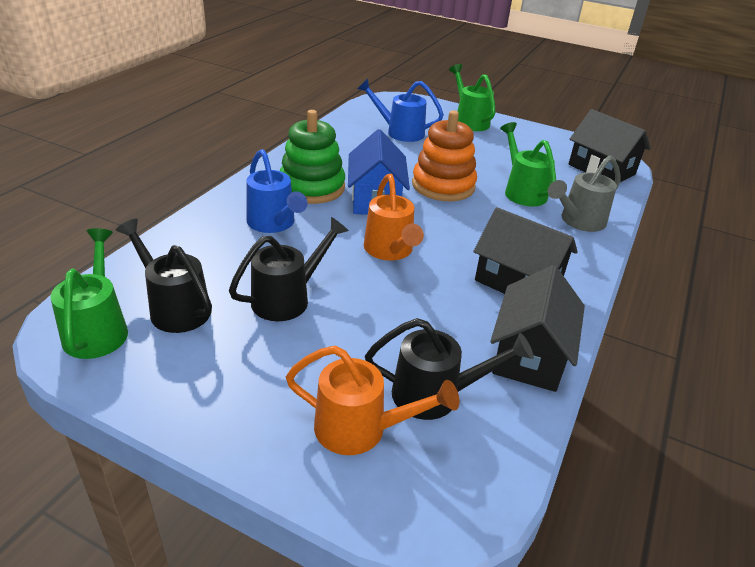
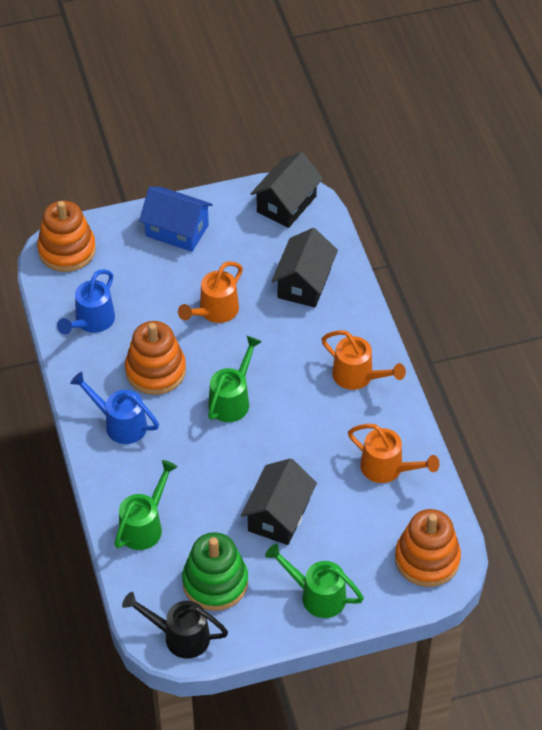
black watering can: 3 -> 1
grey watering can: 1 -> 0
orange stacking toy: 1 -> 3
orange watering can: 2 -> 3

